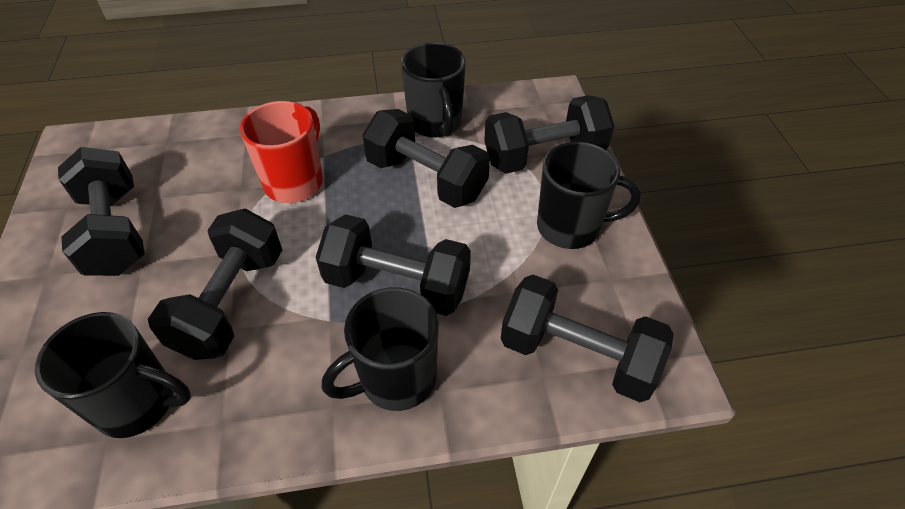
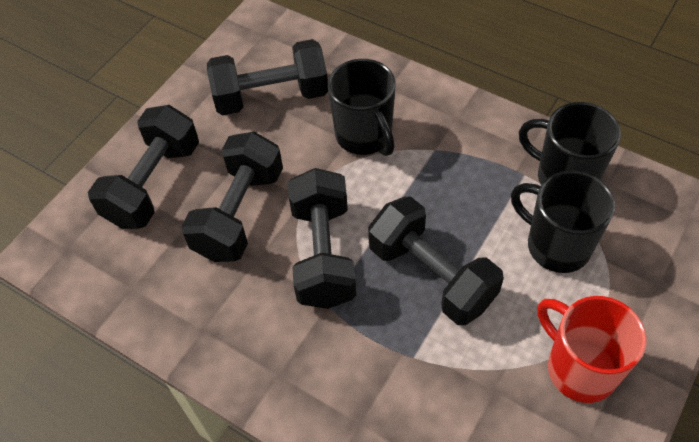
black dumbbell: 6 -> 5
black mug: 4 -> 3

